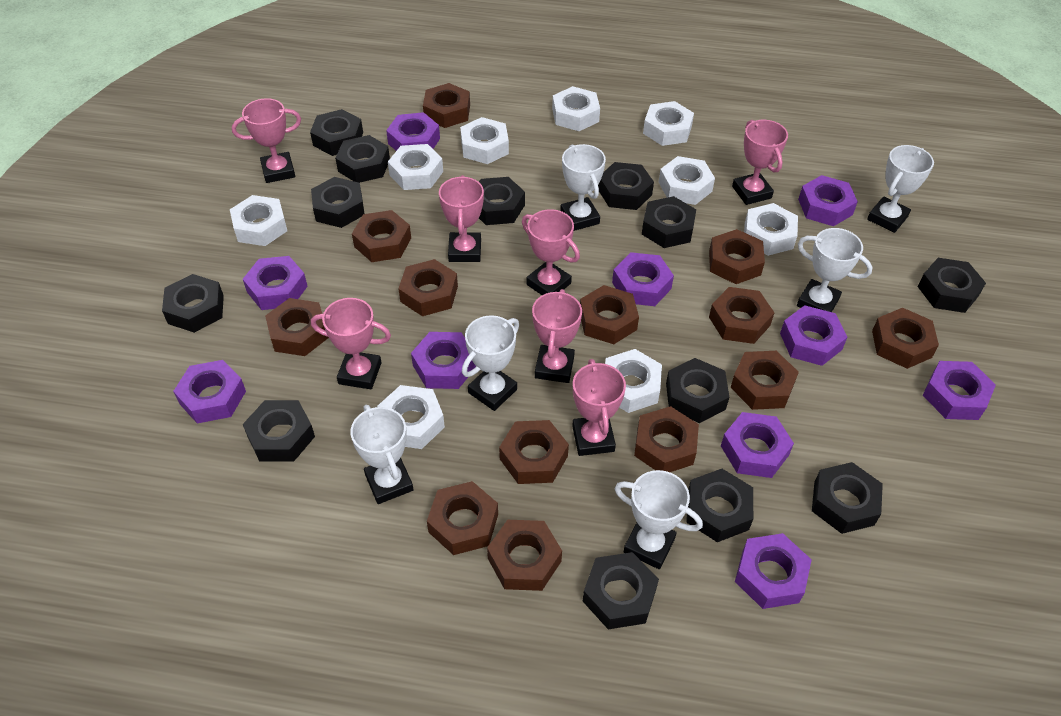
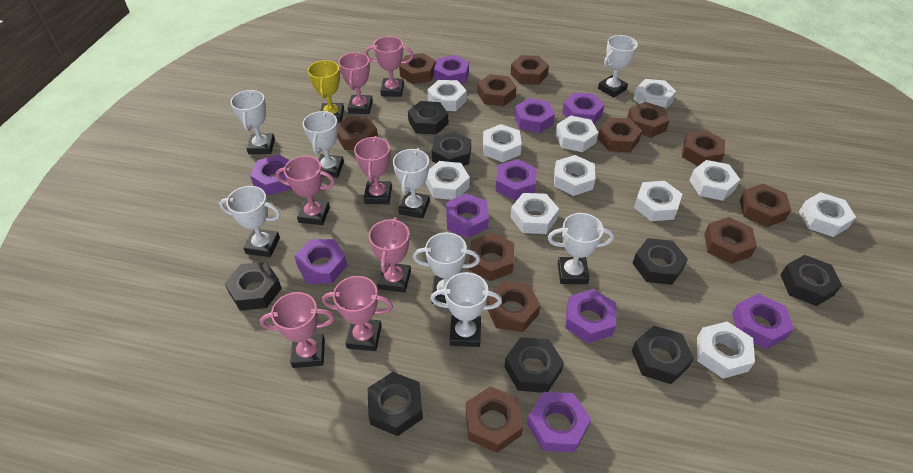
black nut: 13 -> 8
brown nut: 13 -> 12
white nut: 9 -> 11
white trophy: 6 -> 8
yellow trophy: 0 -> 1

